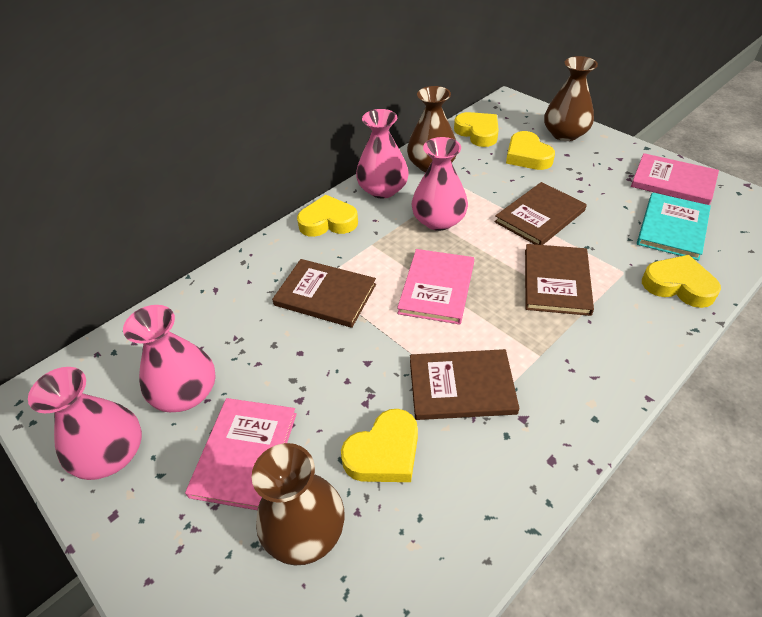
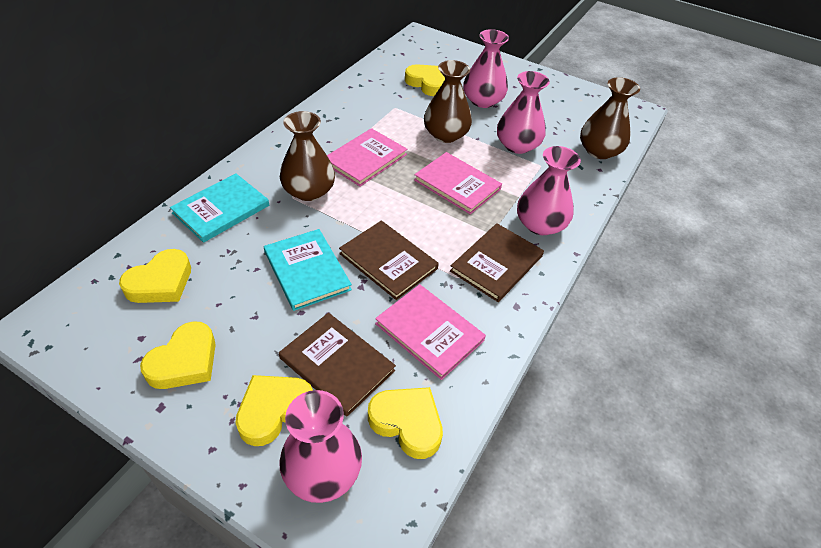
brown book: 4 -> 3
turquoise book: 1 -> 2

